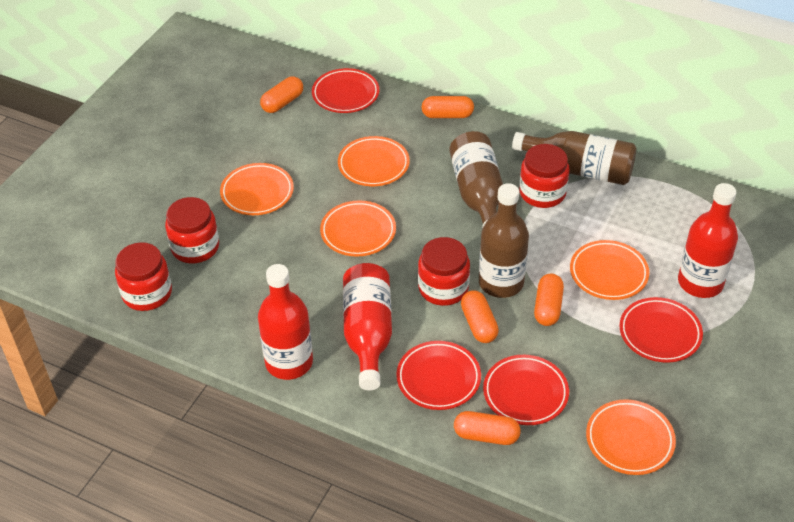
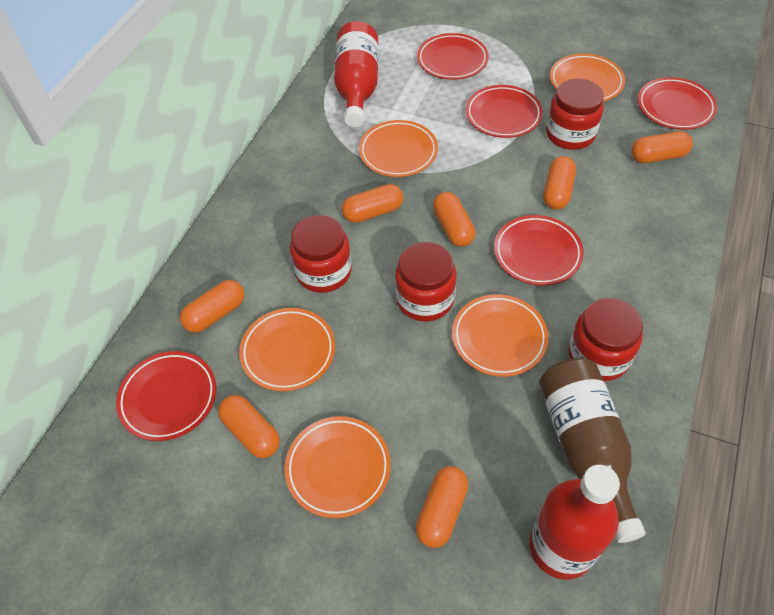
brown bottle: 3 -> 1
orange capsule: 5 -> 7
red bottle: 3 -> 2
red plate: 4 -> 5

